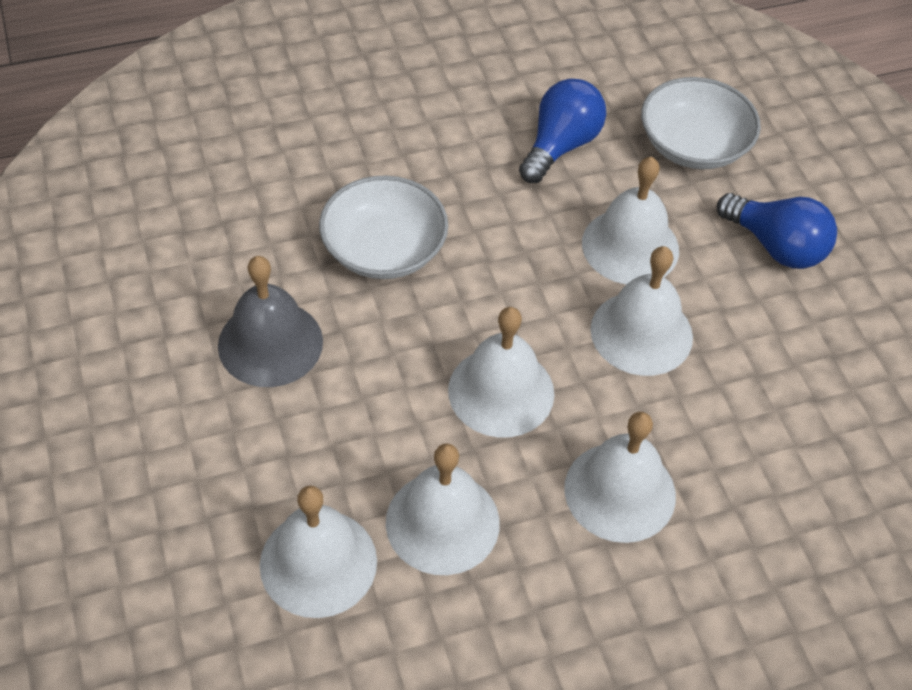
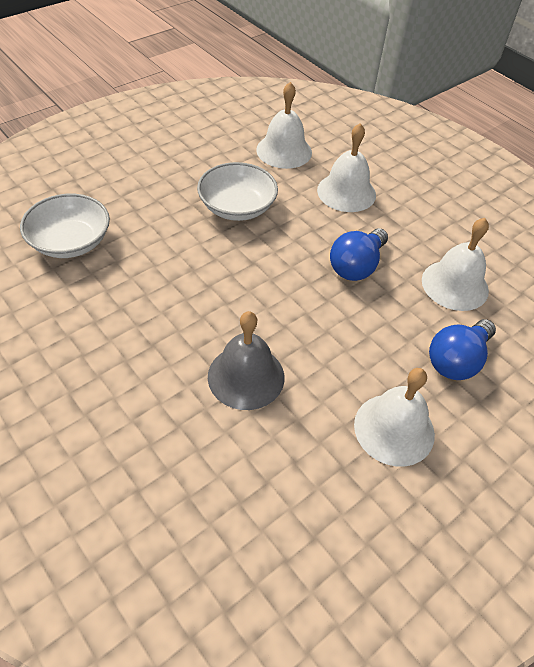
white bell: 6 -> 4

